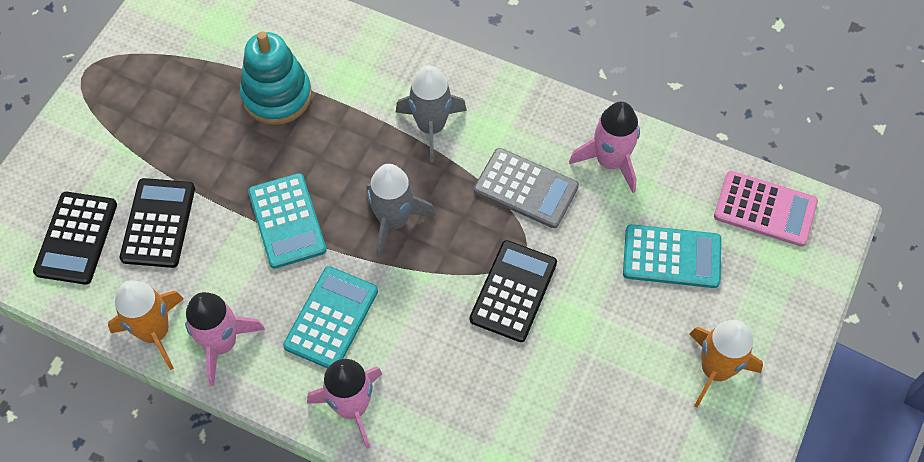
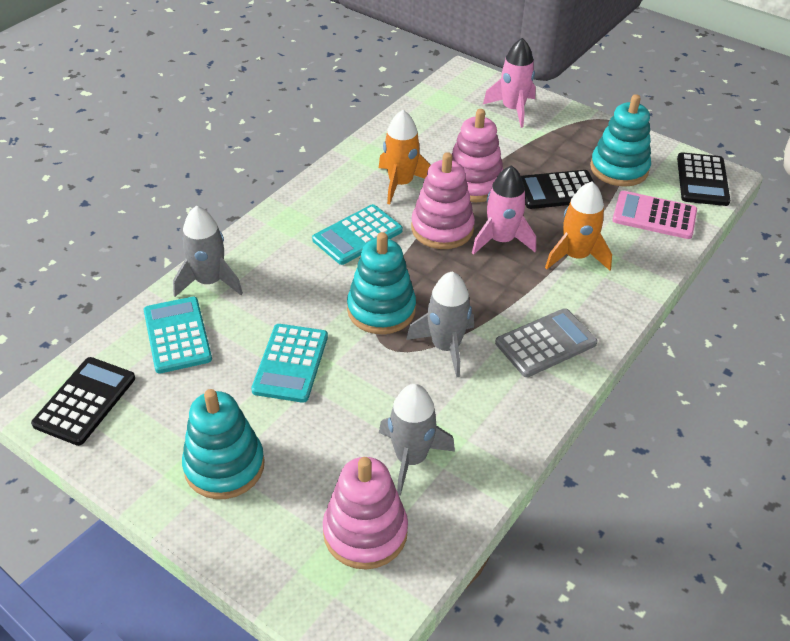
grey rocket: 2 -> 3
pink rocket: 3 -> 2
pink stacking toy: 0 -> 3
turquoise stacking toy: 1 -> 3

